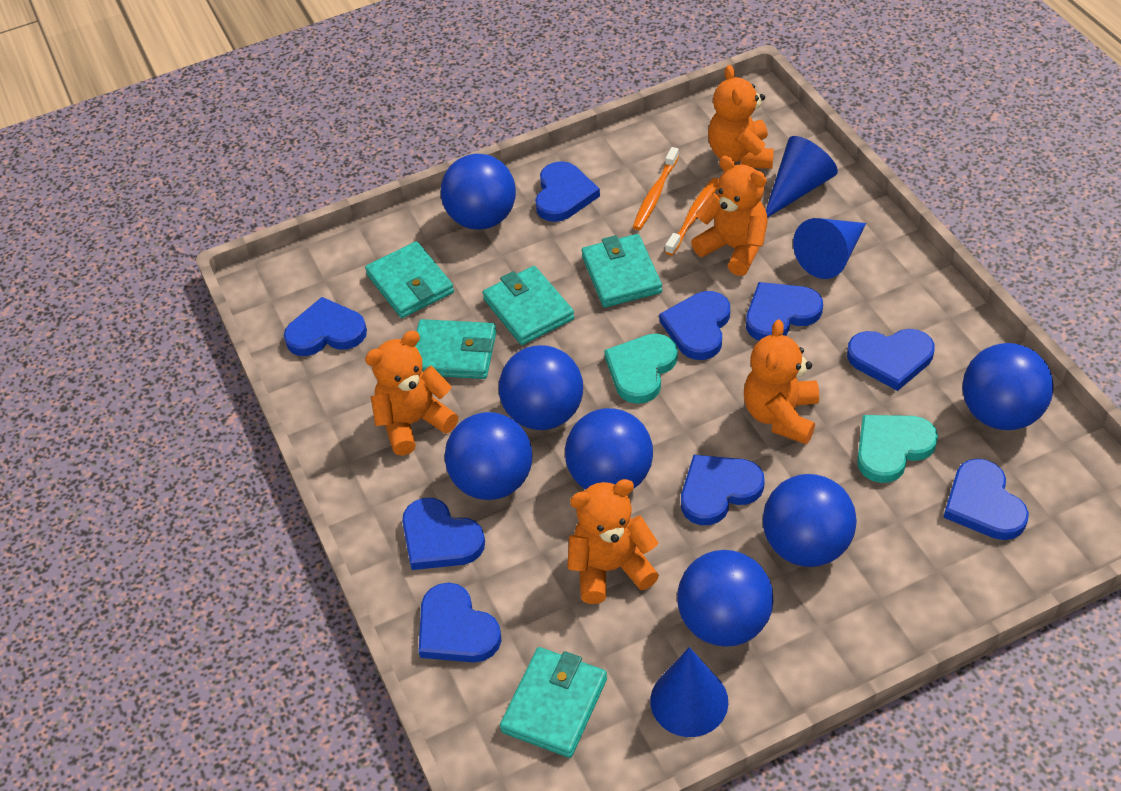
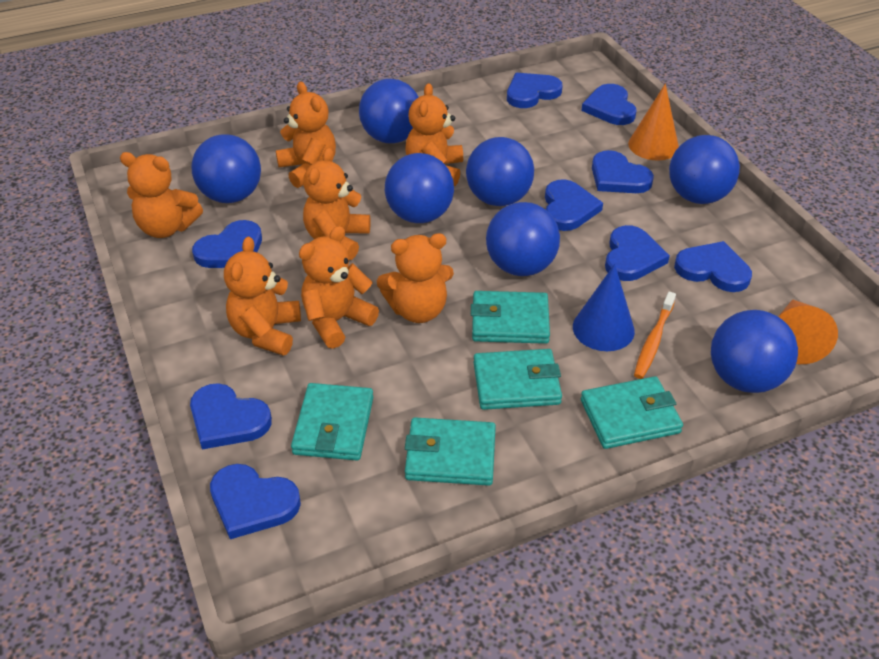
blue cone: 3 -> 1
orange cone: 0 -> 2
orange teddy bear: 5 -> 7
orange toothbrush: 2 -> 1
turquoise heart: 2 -> 0

